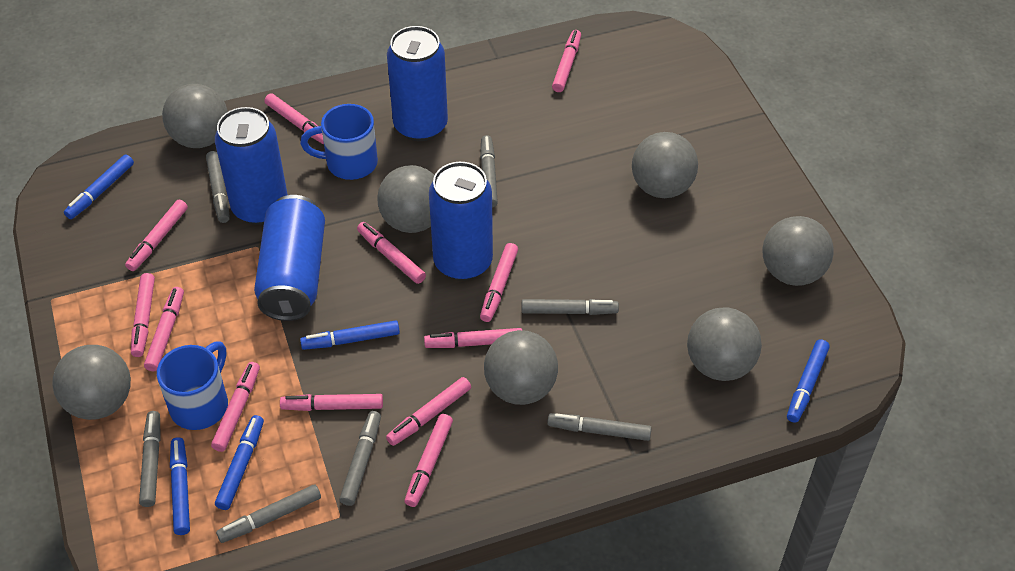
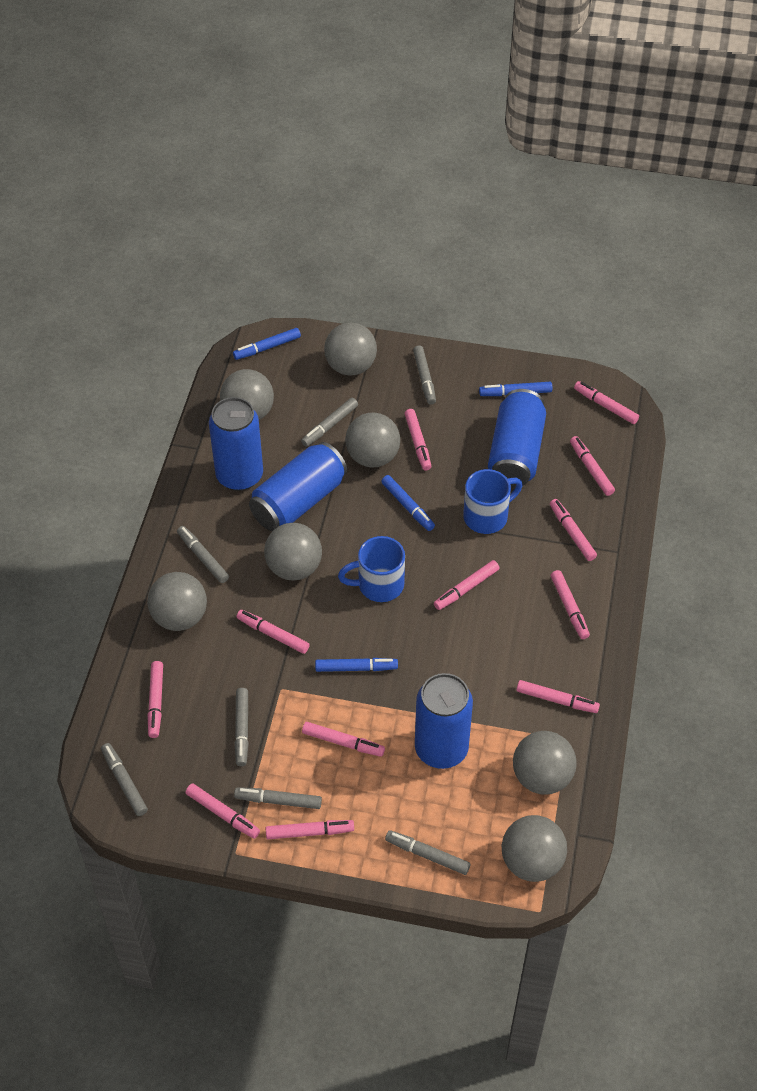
blue marker: 5 -> 4

